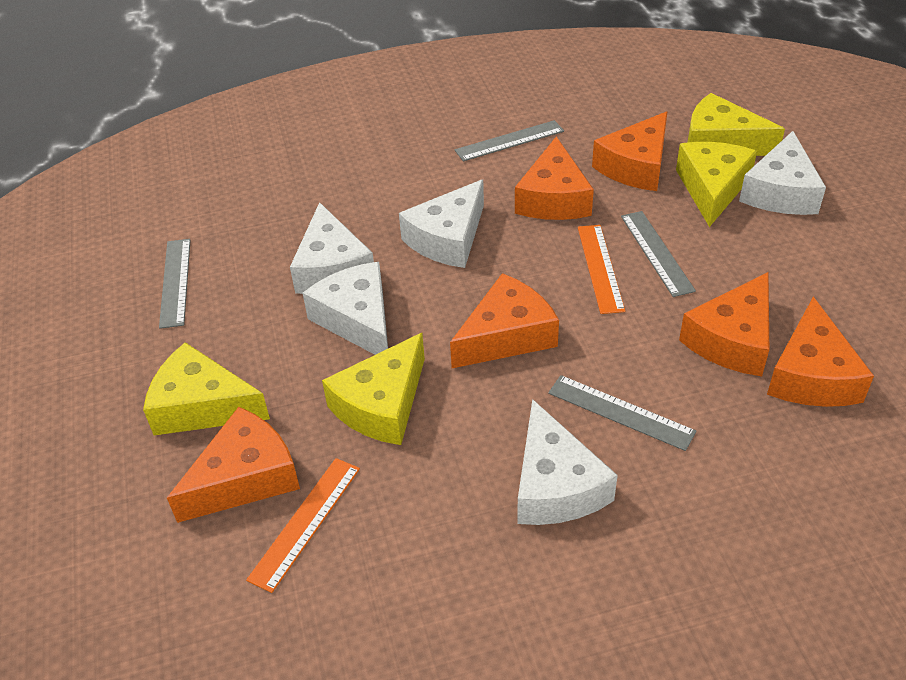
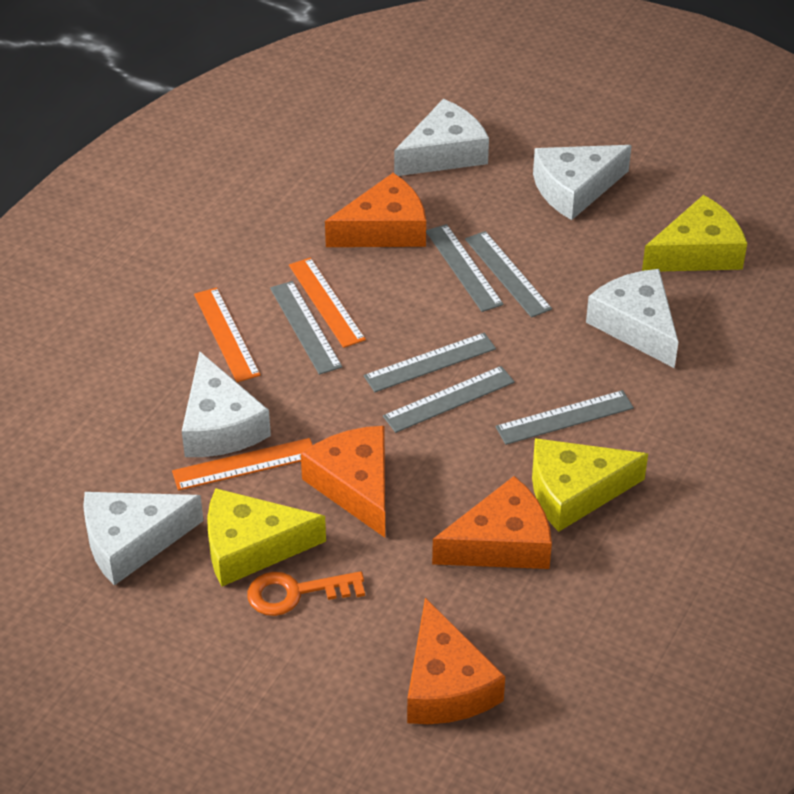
grey ruler: 4 -> 6
orange cheese: 6 -> 4
orange key: 0 -> 1
orange ruler: 2 -> 3
yellow cheese: 4 -> 3

